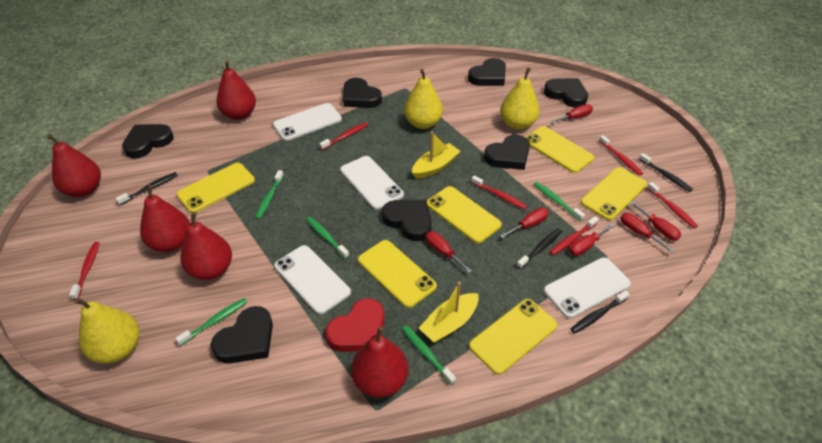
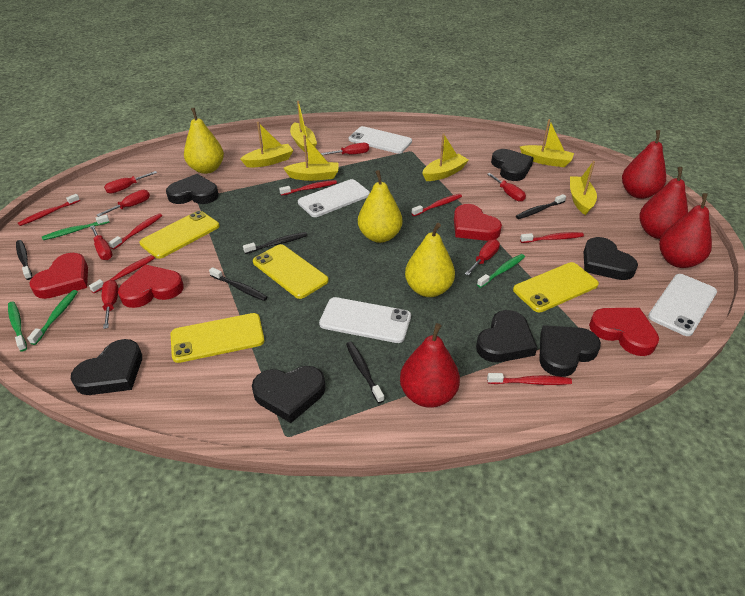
black toothbrush: 4 -> 5
green toothbrush: 5 -> 4
red heart: 1 -> 4
red pear: 5 -> 4
red screwdriver: 6 -> 7
red toothbrush: 6 -> 7
yellow boat: 2 -> 6
yellow phone: 6 -> 4

